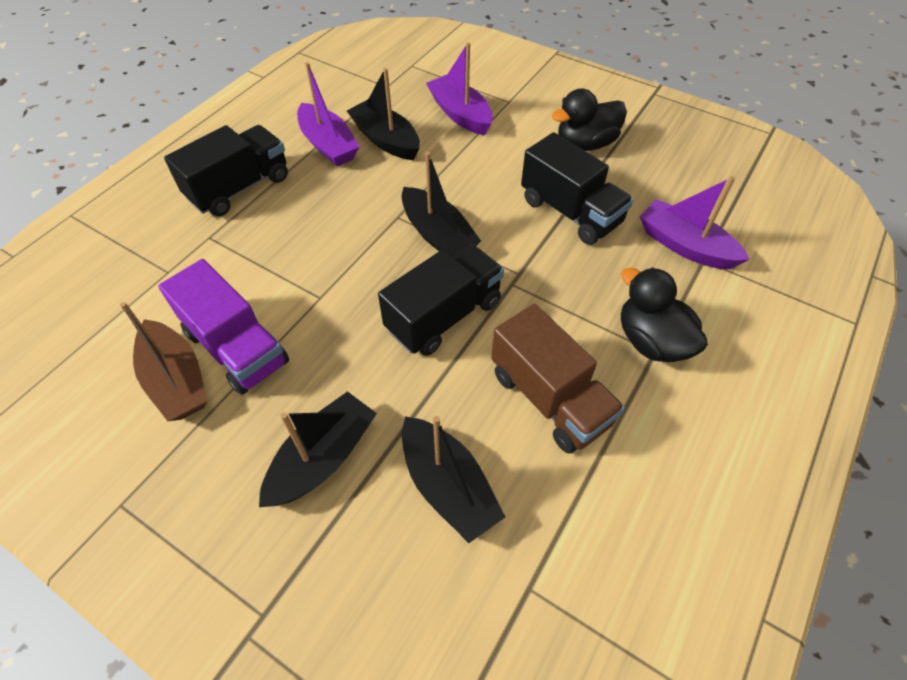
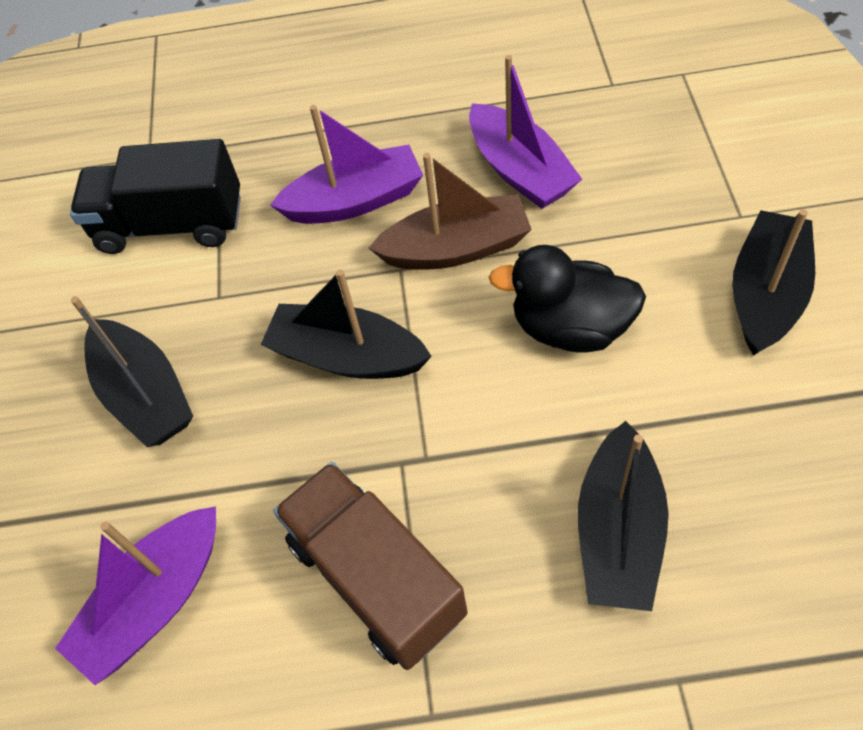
black duck: 2 -> 1
black truck: 3 -> 1
purple truck: 1 -> 0

